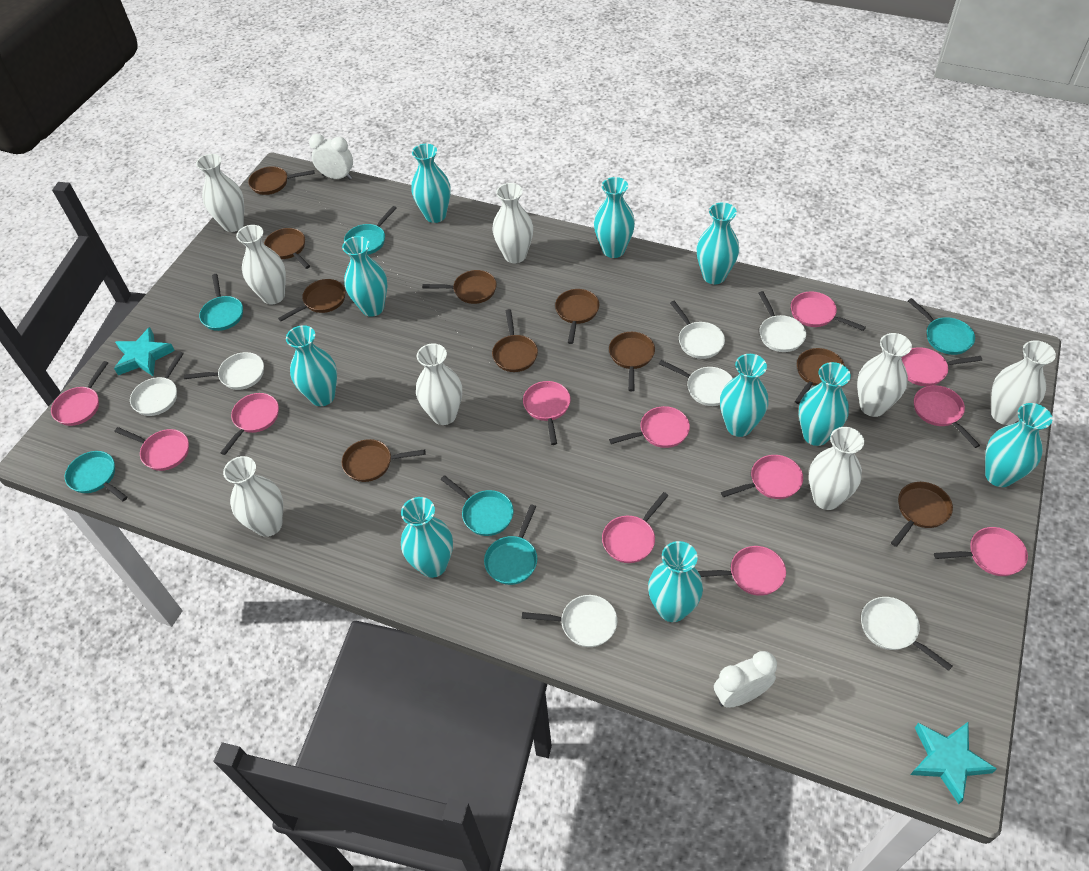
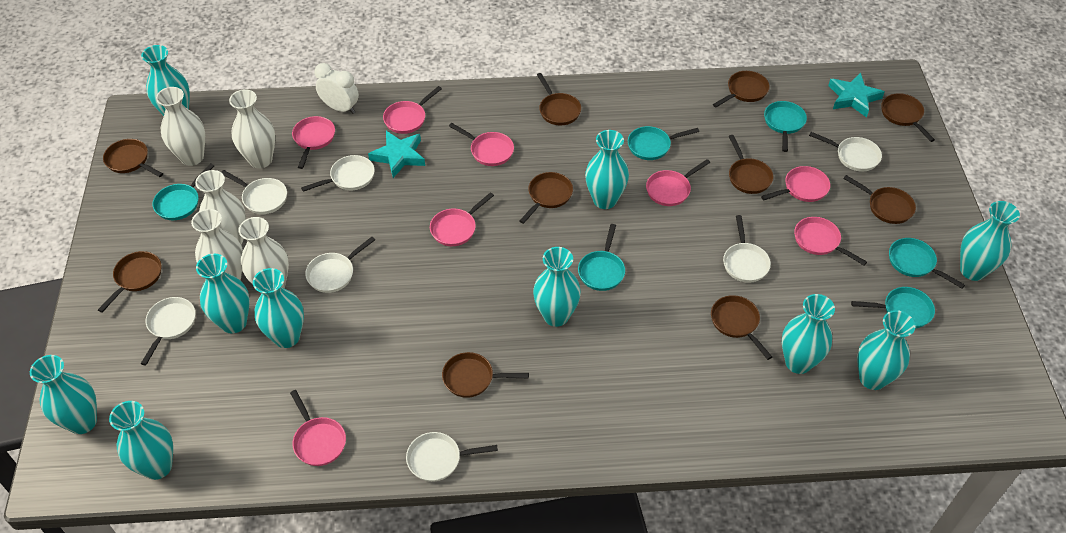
pink pan: 12 -> 8
white clock: 2 -> 1
white vase: 8 -> 5

